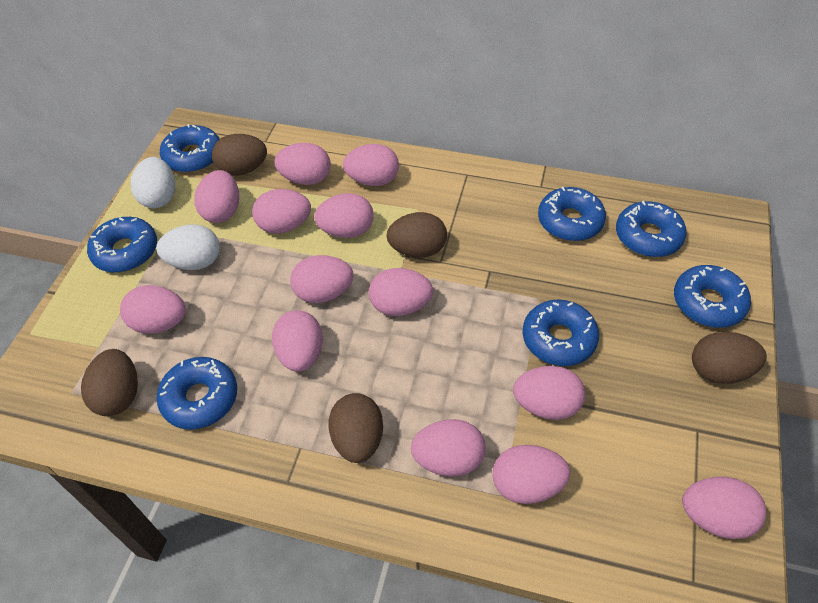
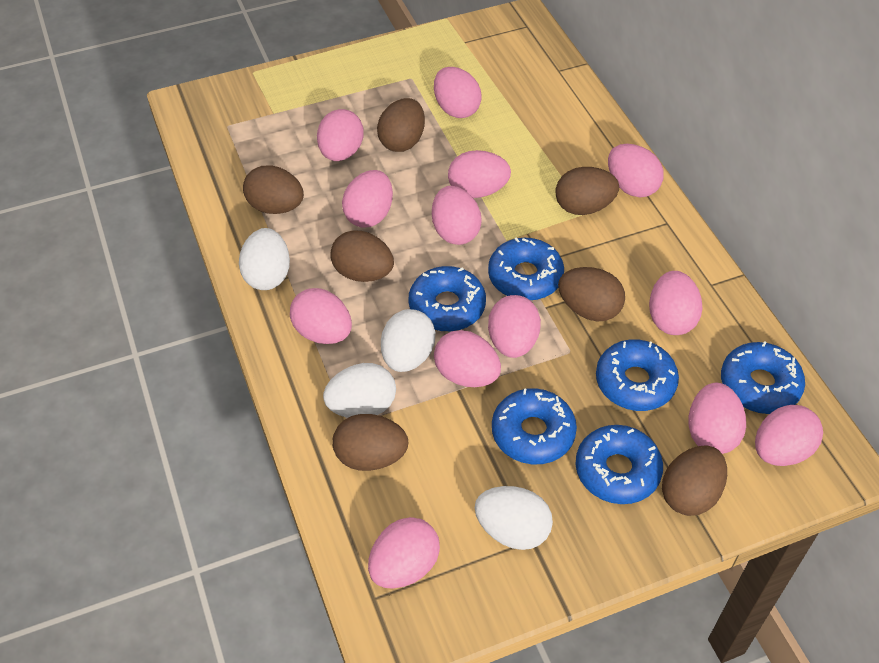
blue donut: 7 -> 6
brown egg: 5 -> 7
white egg: 2 -> 4

